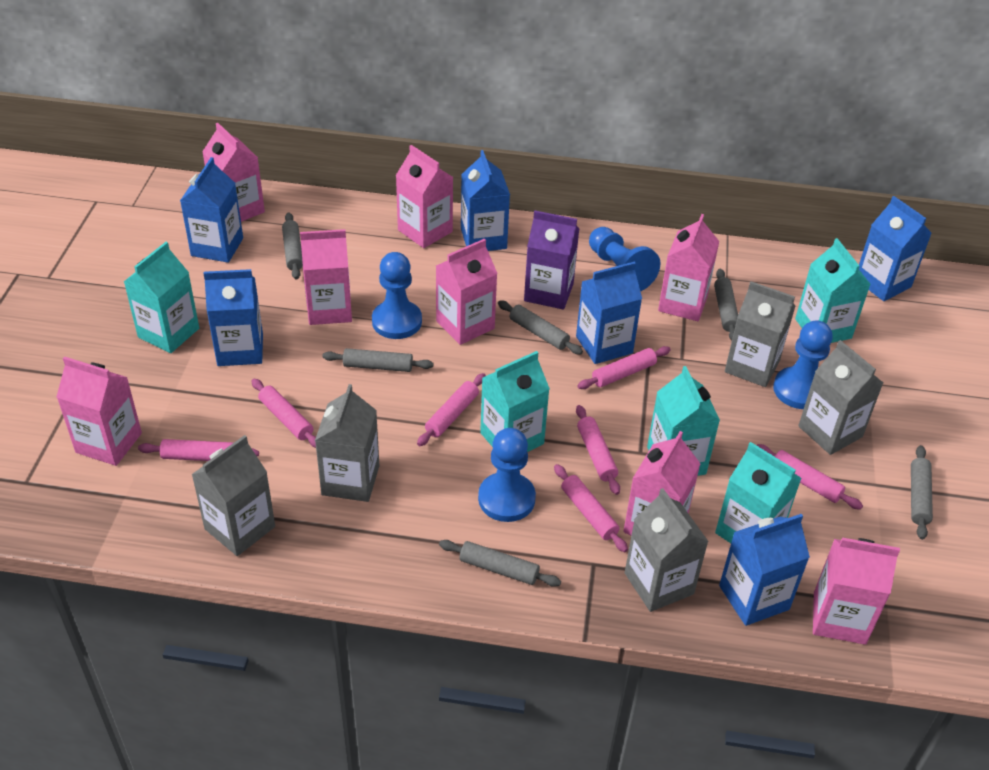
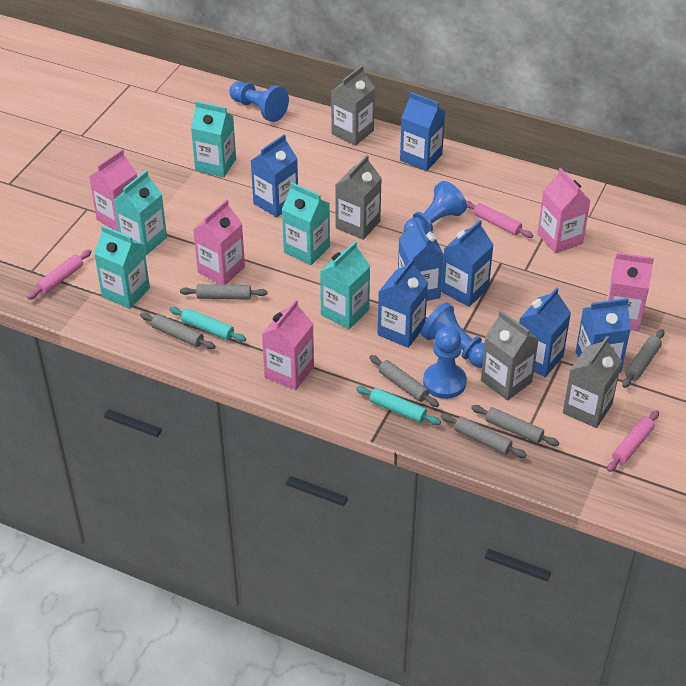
blue carton: 6 -> 7
grey carton: 5 -> 4
pink carton: 8 -> 5
pink rolling pin: 7 -> 3
purple carton: 1 -> 0
turquoise rolling pin: 0 -> 2

